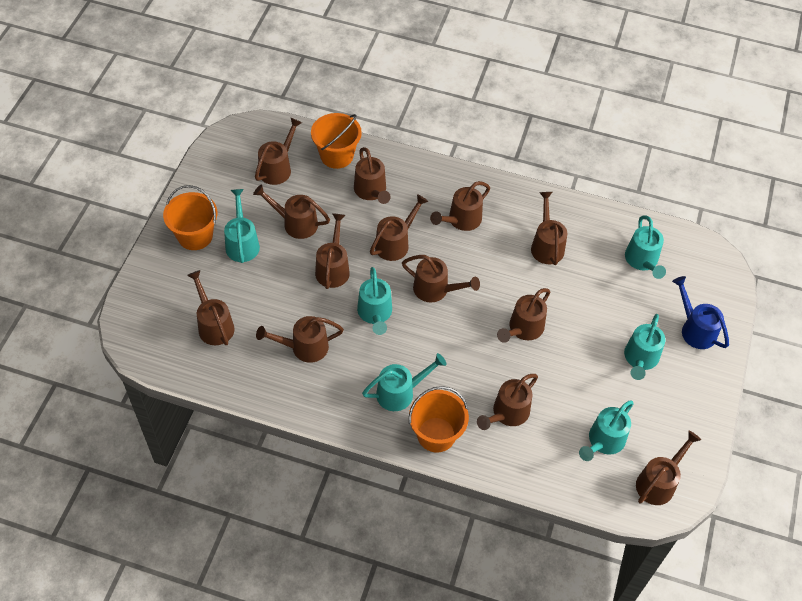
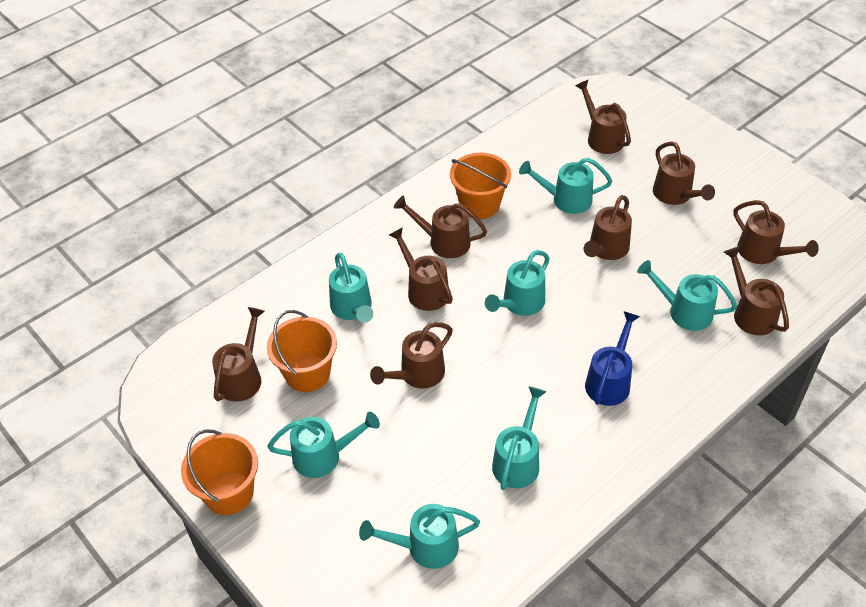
brown watering can: 13 -> 9
turquoise watering can: 6 -> 7

